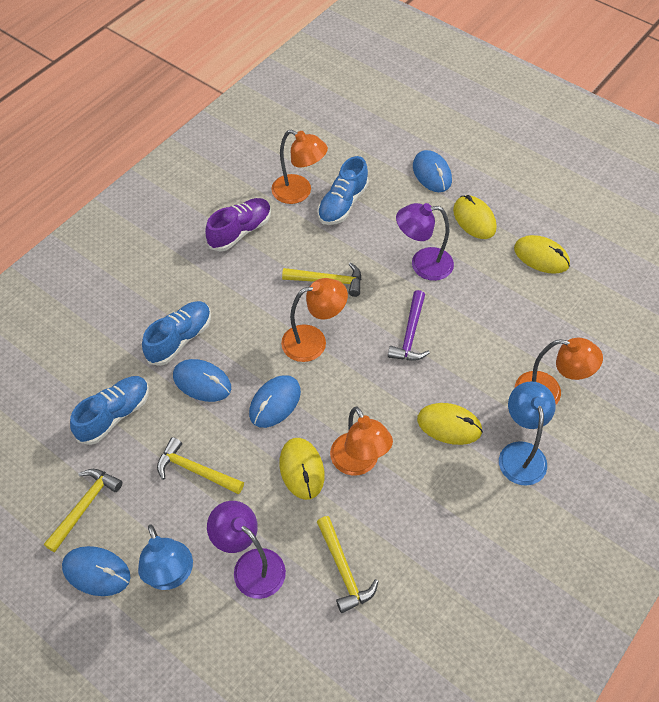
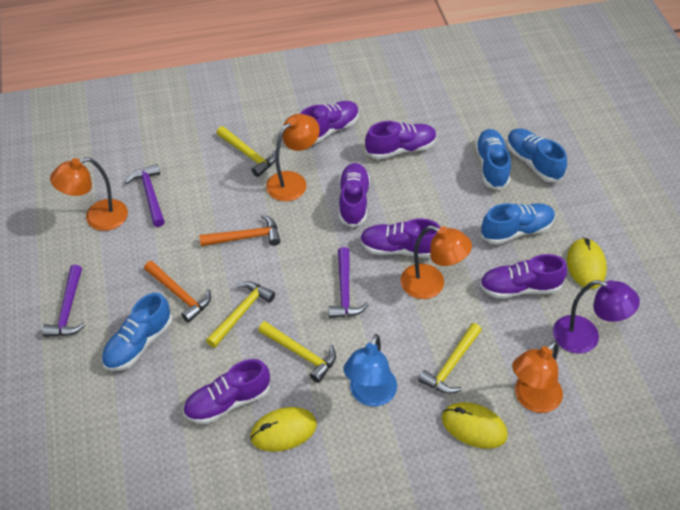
blue lamp: 2 -> 1
blue mouse: 4 -> 0
blue shoe: 3 -> 4
orange hammer: 0 -> 2
purple hammer: 1 -> 3
purple lamp: 2 -> 1
purple shoe: 1 -> 6
yellow mouse: 4 -> 3

